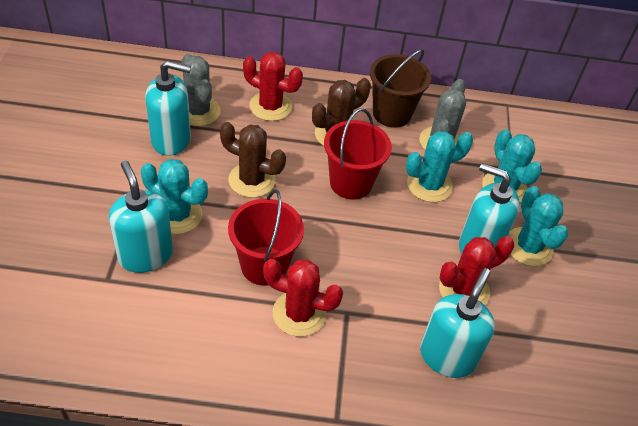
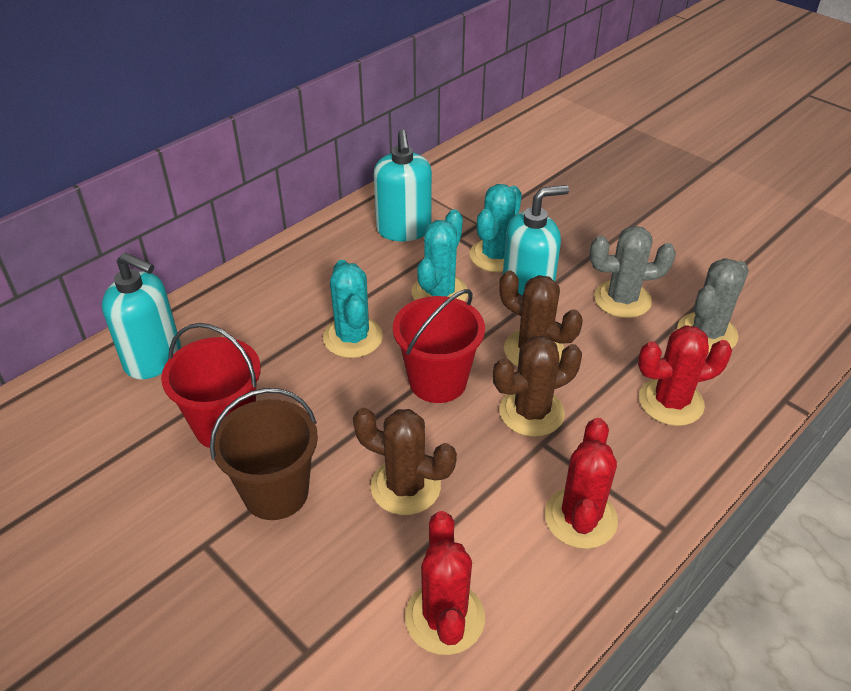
brown cactus: 2 -> 3
turquoise cactus: 4 -> 3
turquoise soap dispenser: 4 -> 3

